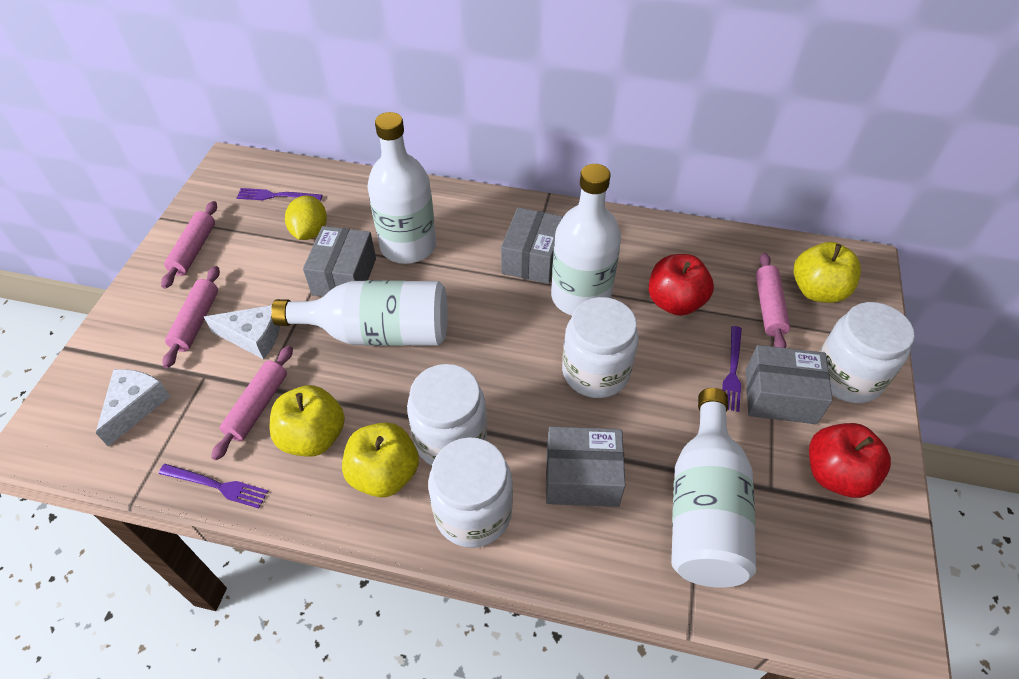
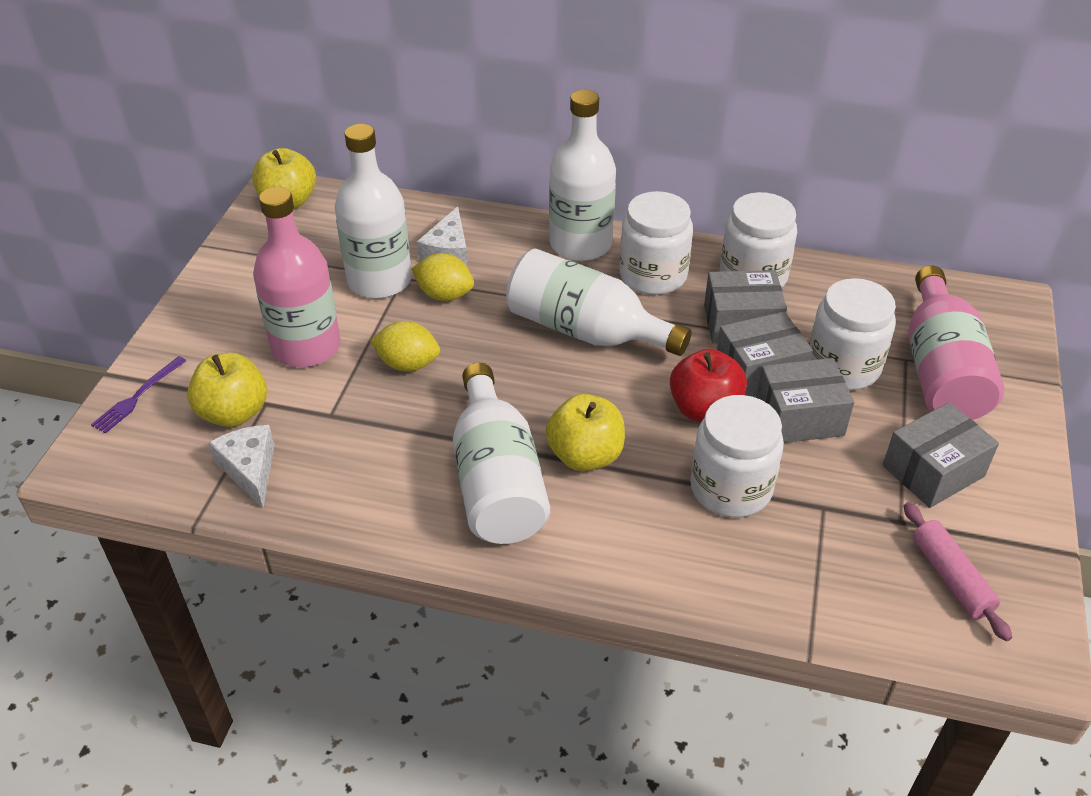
pink bottle: 0 -> 2
pink rolling pin: 4 -> 1
purple fork: 3 -> 1
red apple: 2 -> 1
yellow lemon: 1 -> 2

